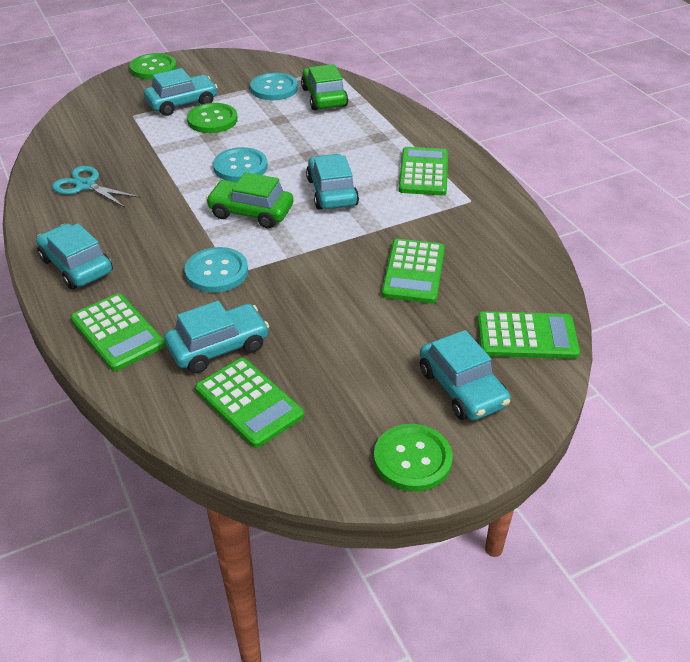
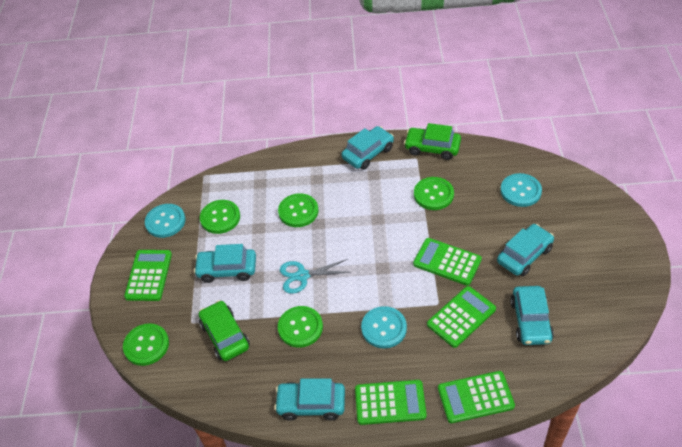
green button: 3 -> 5

